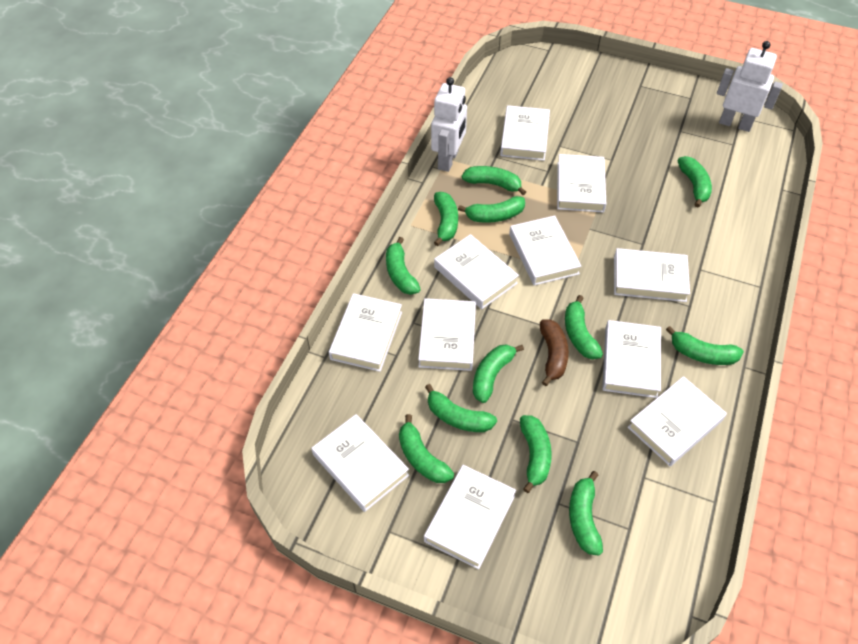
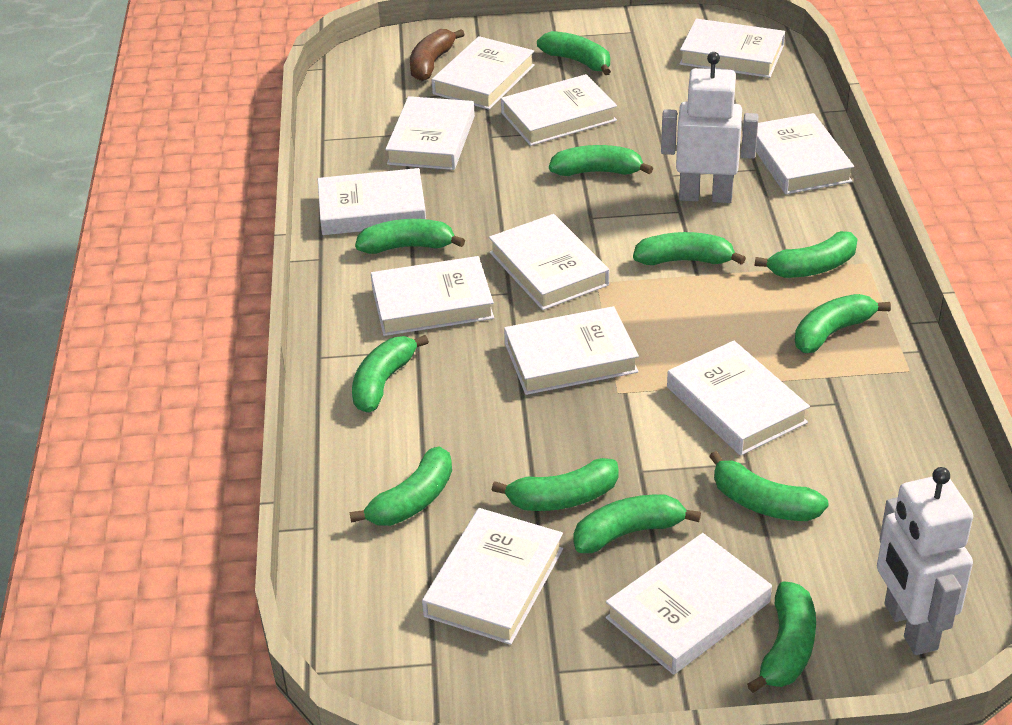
white book: 11 -> 12

